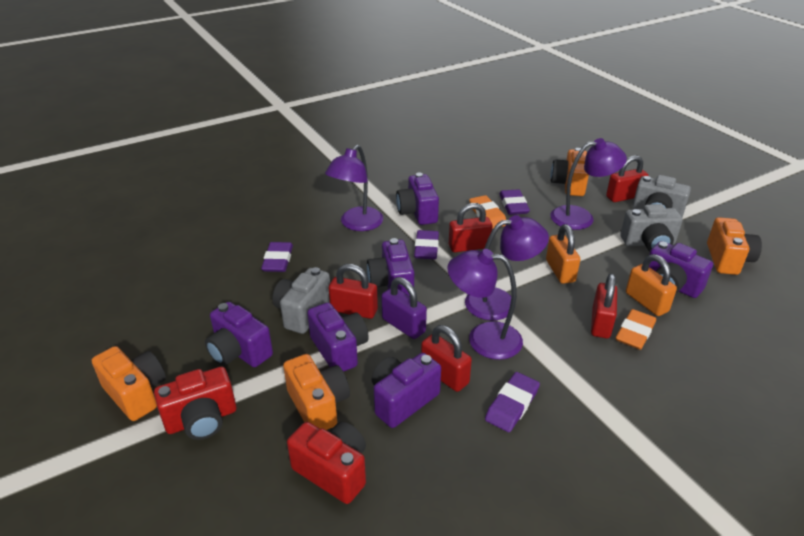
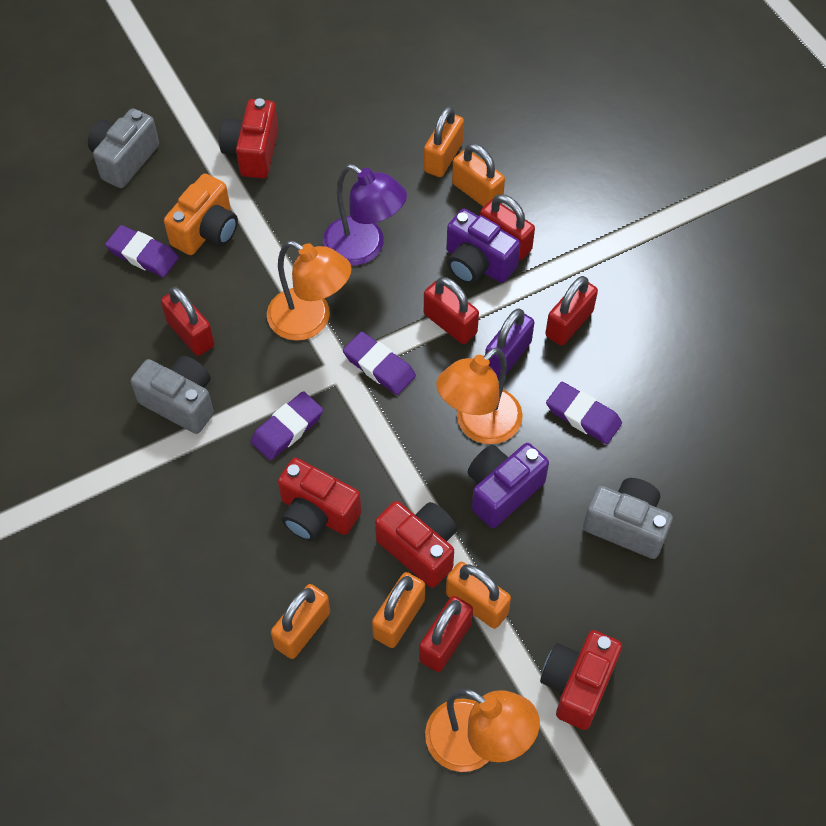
orange camera: 4 -> 1
orange eraser: 2 -> 0
orange lamp: 0 -> 3
orange padlock: 2 -> 5
purple camera: 6 -> 2
purple lamp: 4 -> 1
red camera: 2 -> 4

